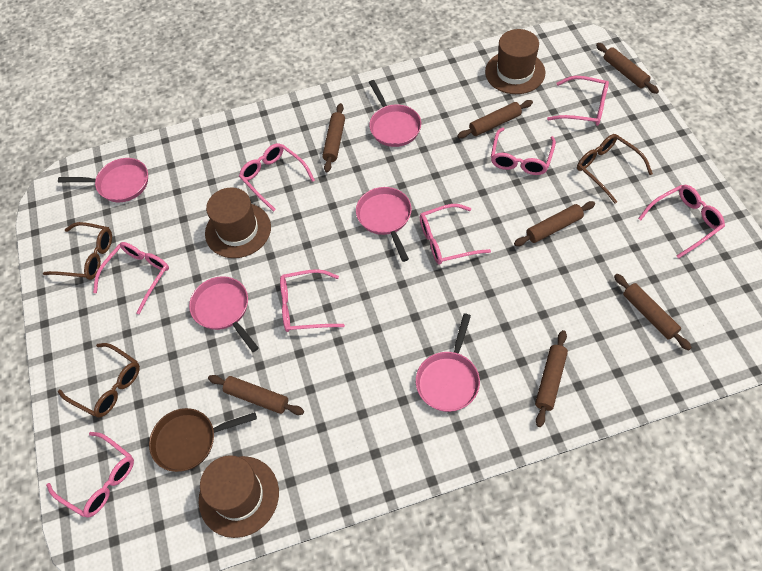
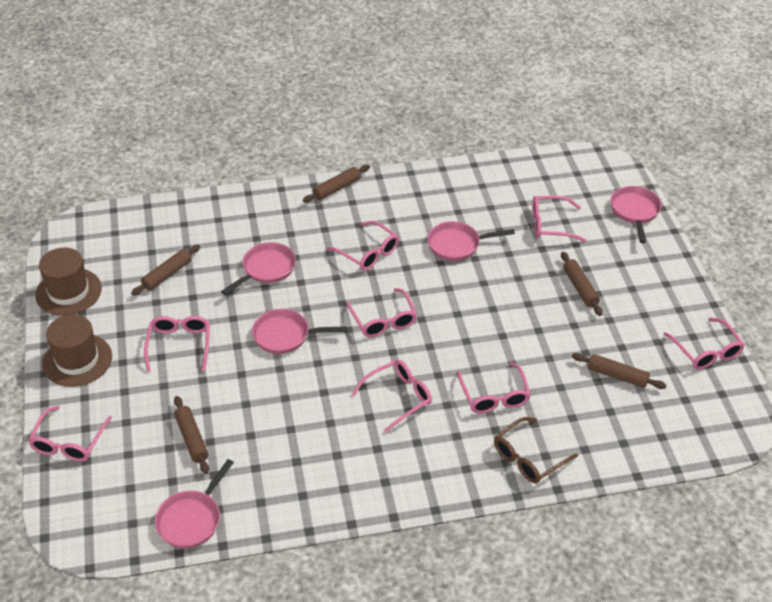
brown glasses: 3 -> 1
brown hat: 3 -> 2
brown pan: 1 -> 0
brown rolling pin: 7 -> 5

